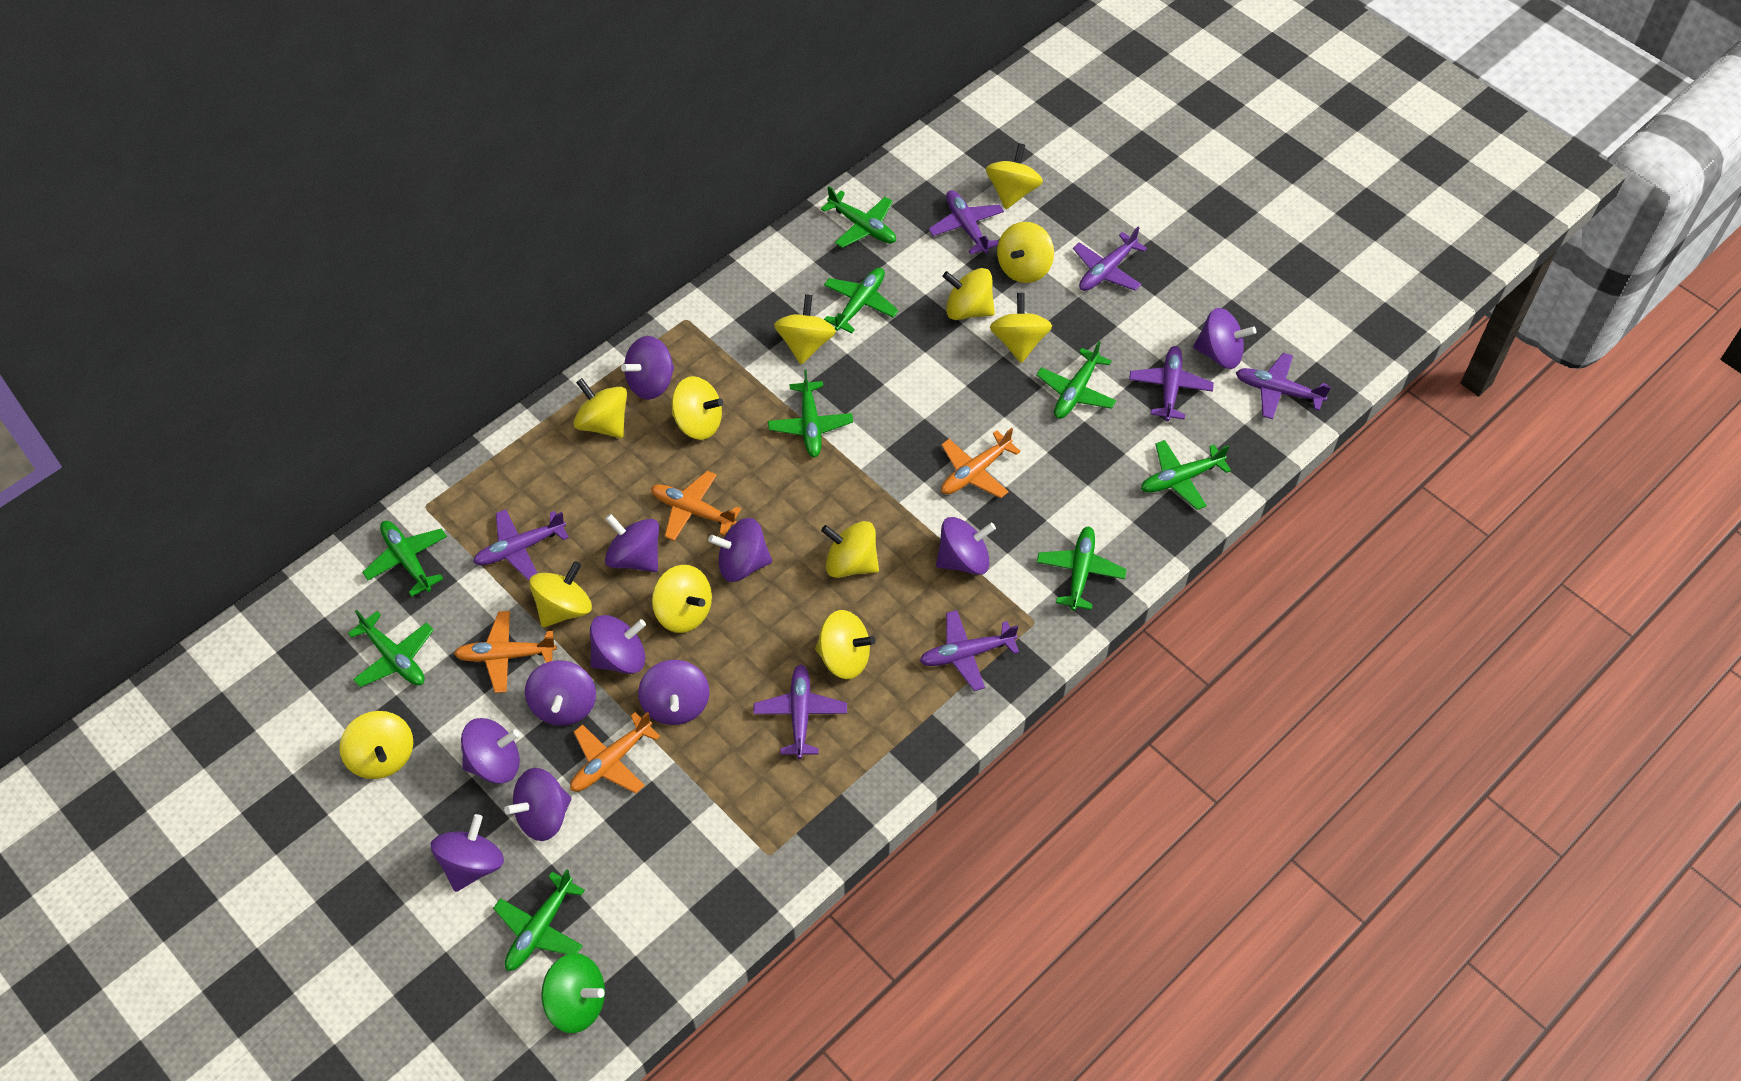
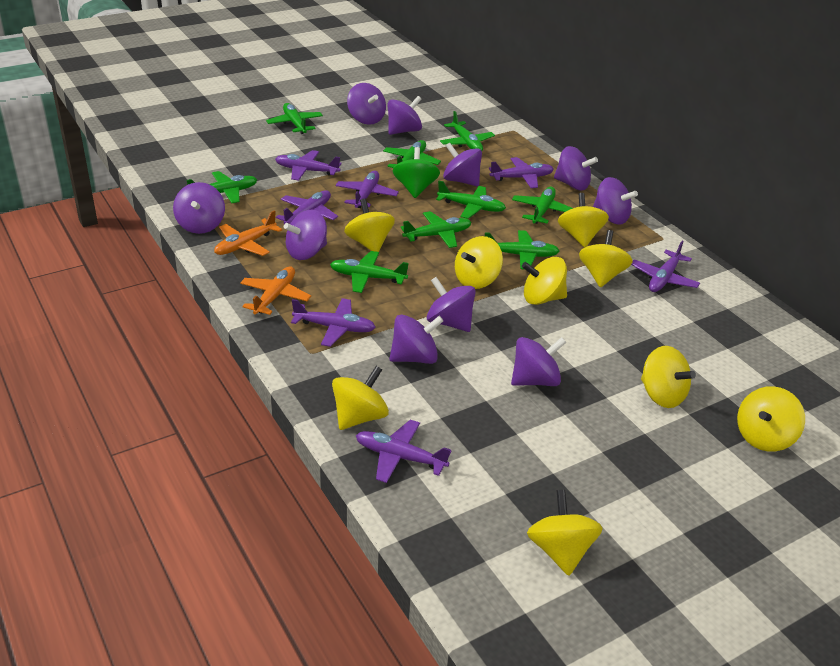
orange plane: 4 -> 2
purple spinning top: 11 -> 10
yellow spinning top: 12 -> 9

